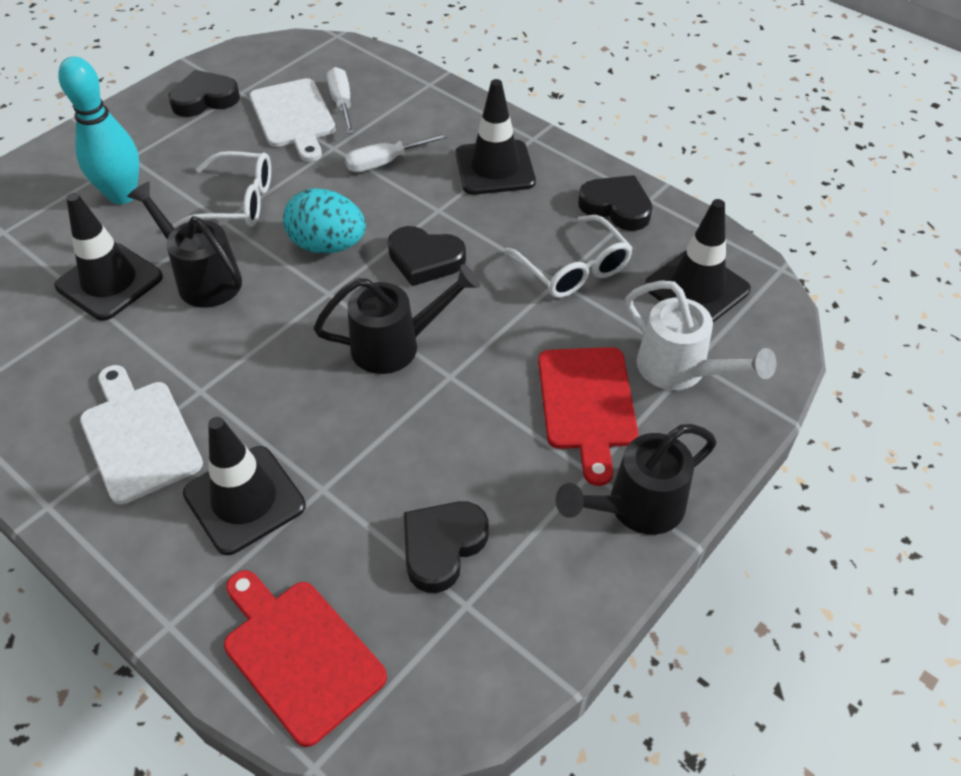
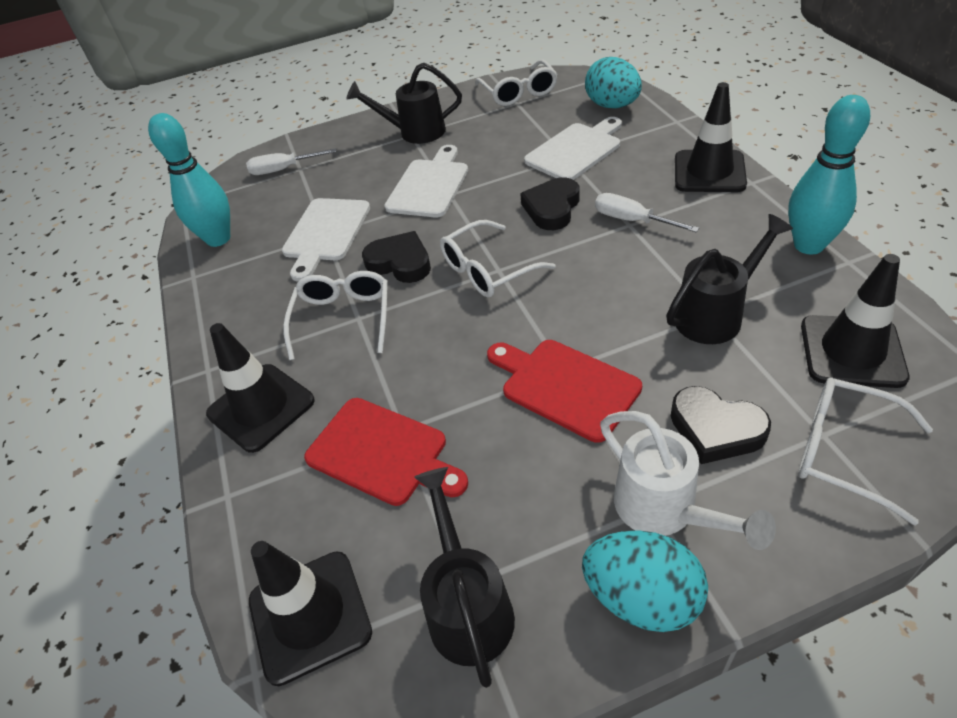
black heart: 4 -> 3
turquoise bowling pin: 1 -> 2
turquoise egg: 1 -> 2
white cutting board: 2 -> 3
white glasses: 2 -> 4

